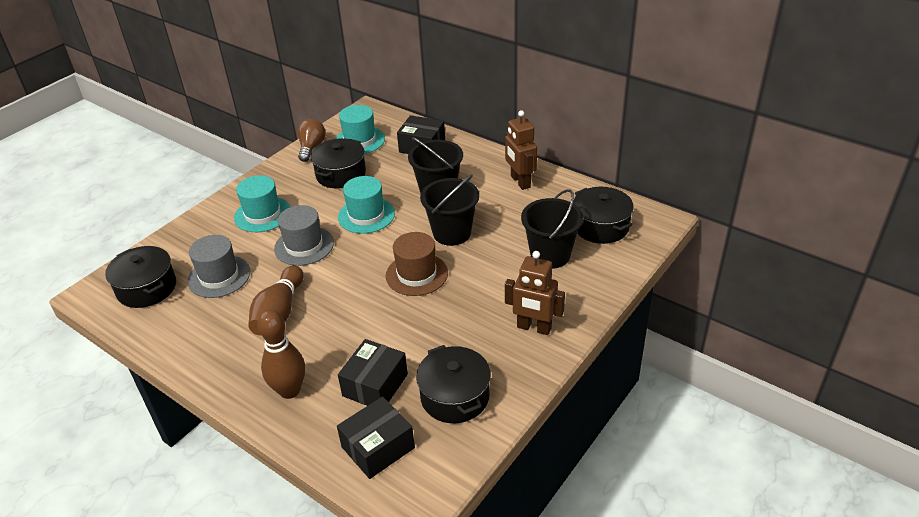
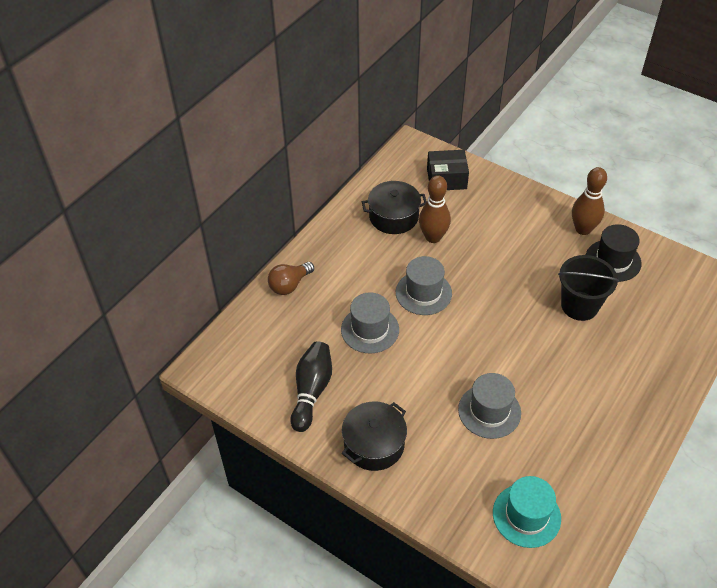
black bowling pin: 0 -> 1
black box: 3 -> 1
black bucket: 3 -> 1
black hat: 0 -> 1
black pot: 4 -> 2
brown hat: 1 -> 0
brown robot: 2 -> 0
grey hat: 2 -> 3
turquoise hat: 3 -> 1

